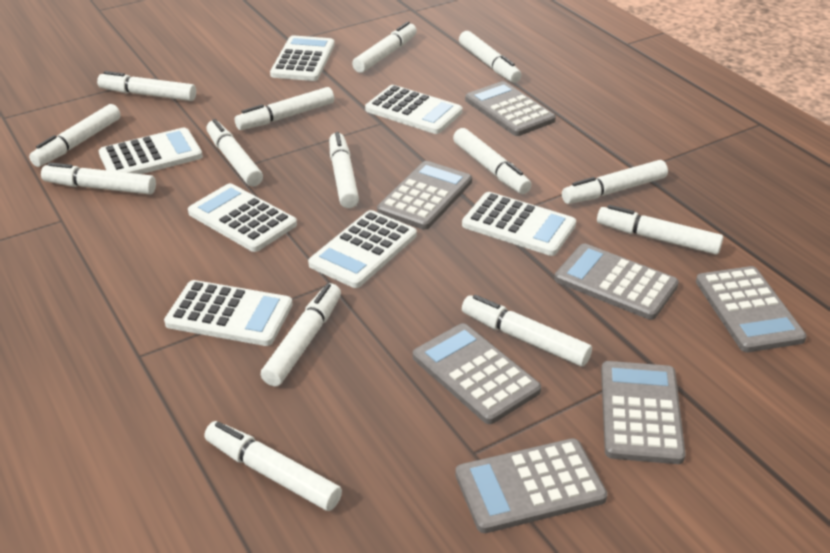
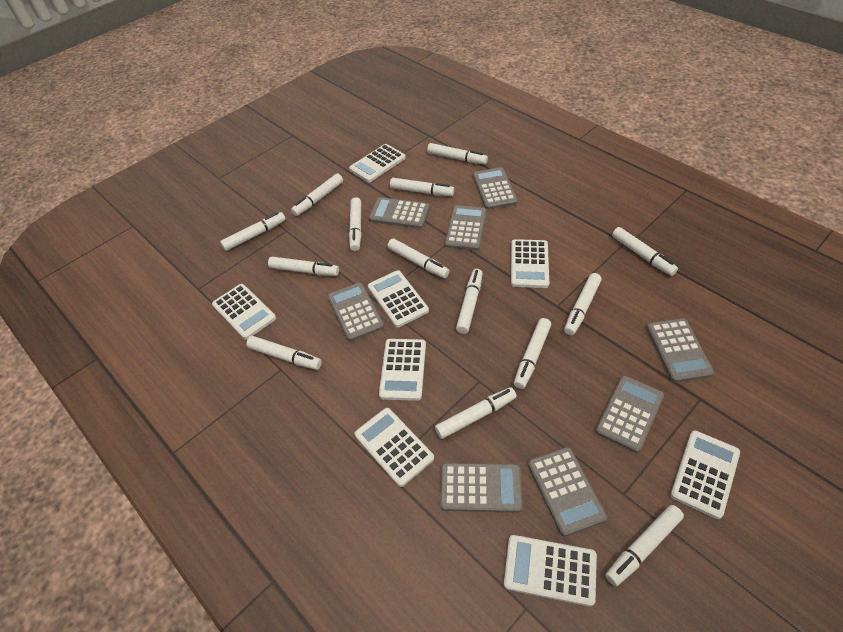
grey calculator: 7 -> 8
white calculator: 7 -> 8

